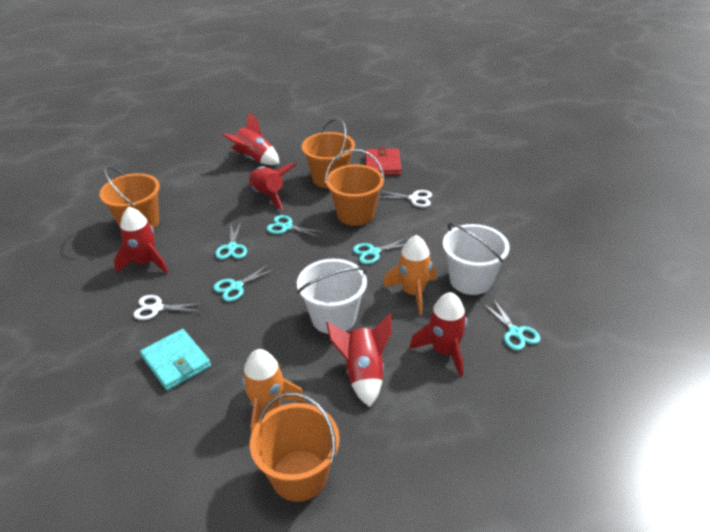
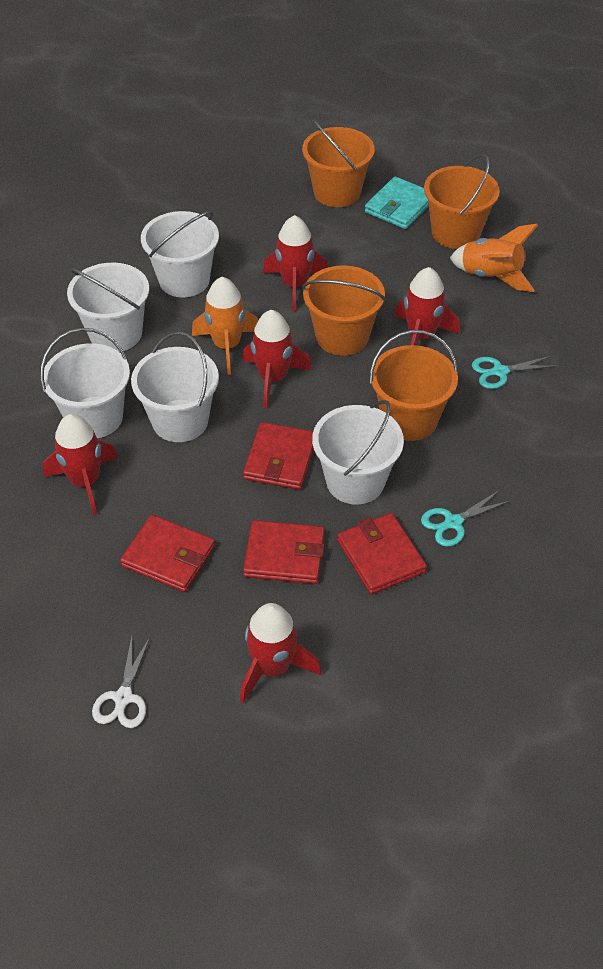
red wallet: 1 -> 4
turquoise scissors: 5 -> 2
white bucket: 2 -> 5
white scissors: 2 -> 1

